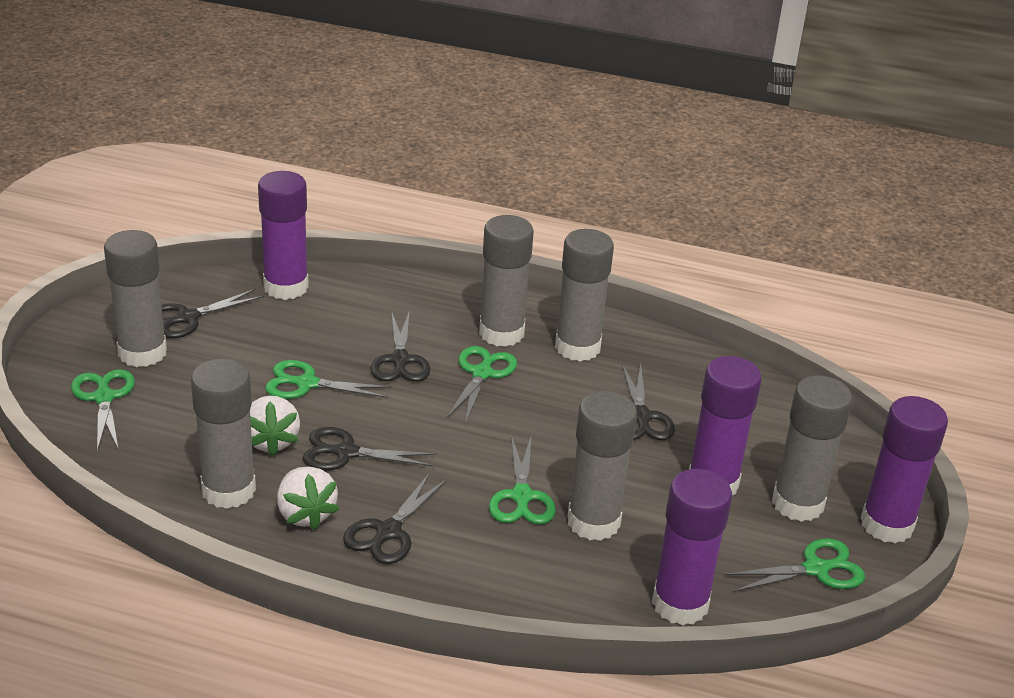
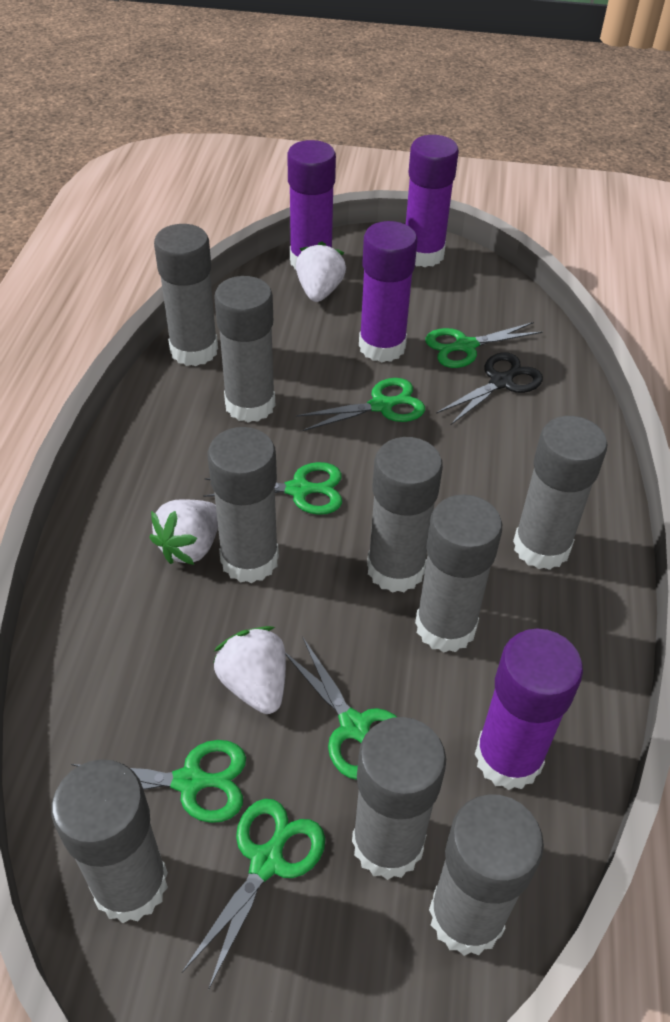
black scissors: 5 -> 1
green scissors: 5 -> 6
grey glue stick: 6 -> 9
white strawberry: 2 -> 3

